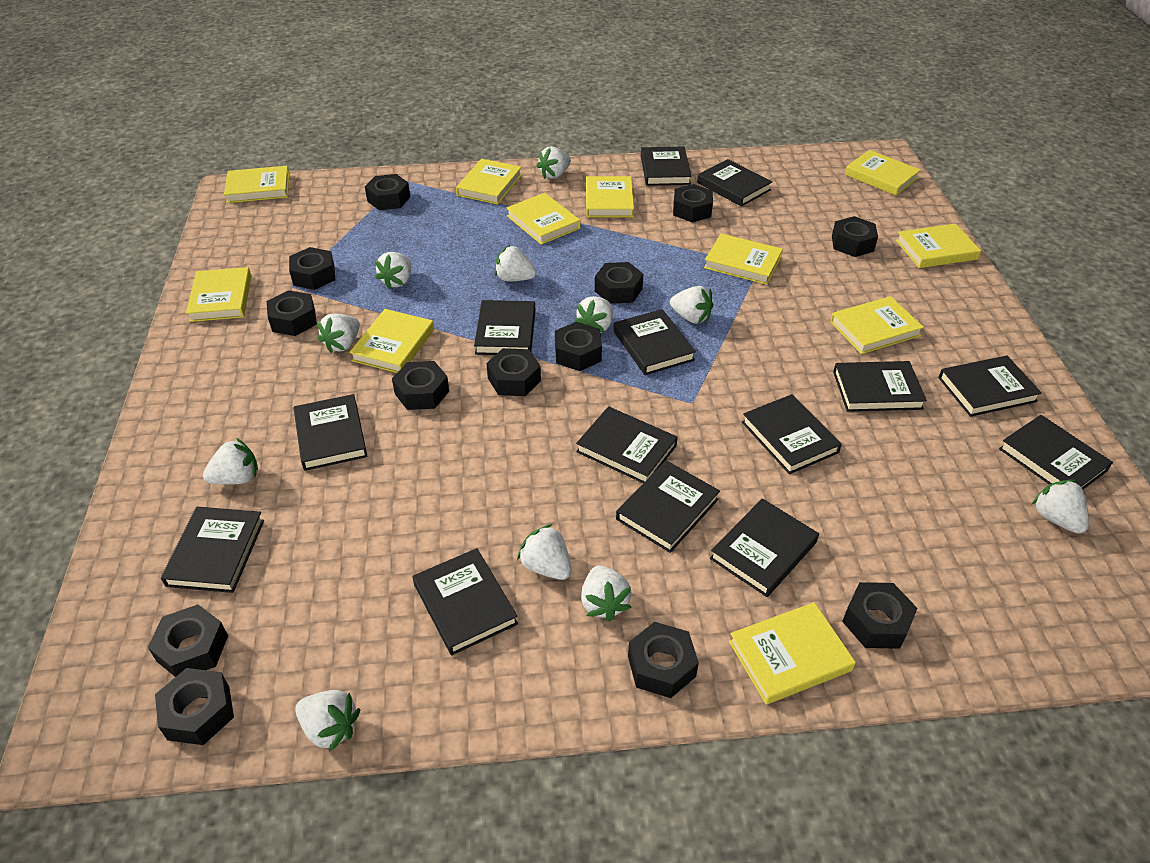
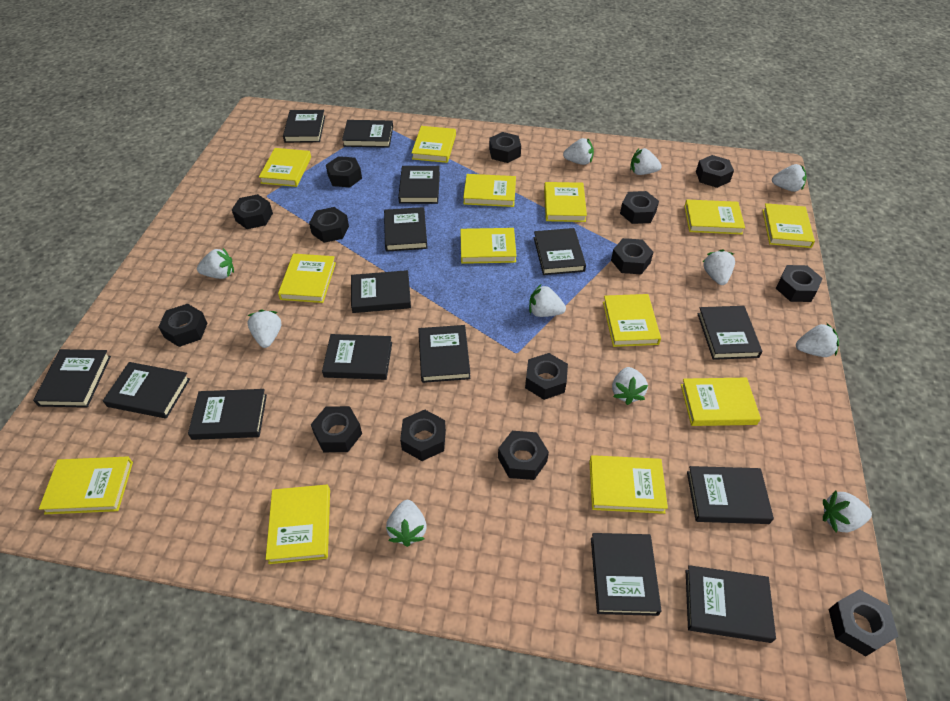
black book: 14 -> 15
black nut: 13 -> 14
yellow book: 11 -> 13

